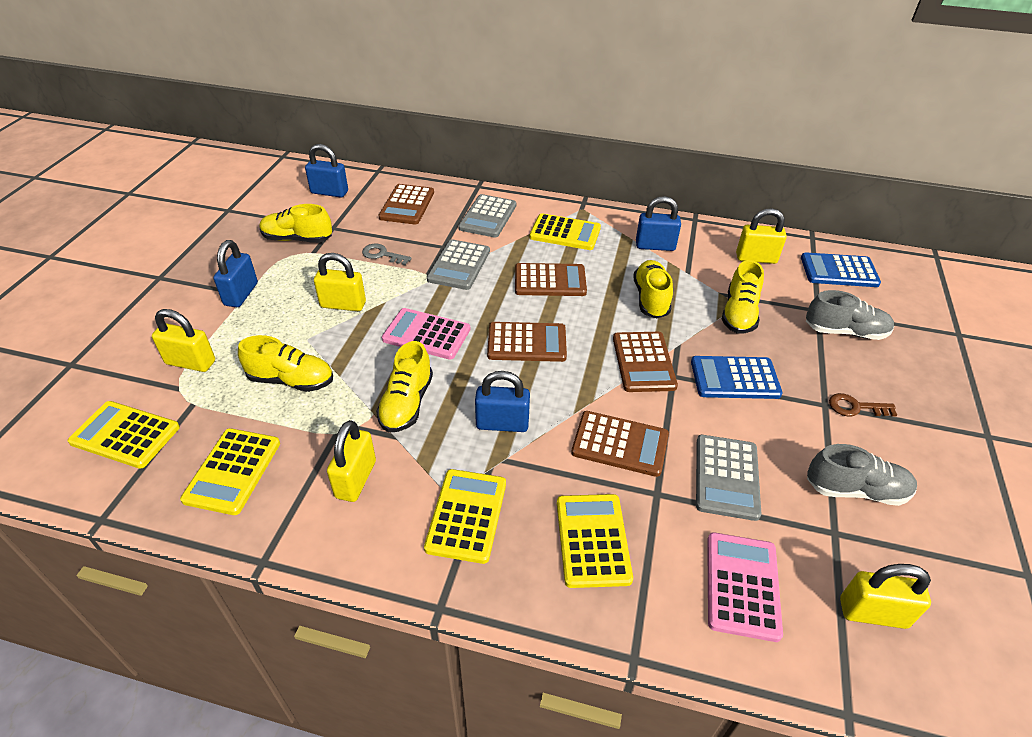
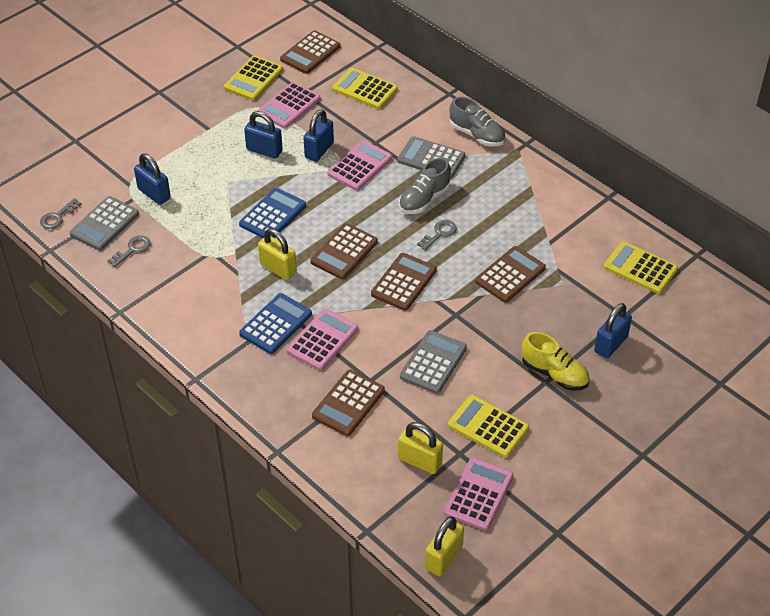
brown key: 1 -> 0
grey key: 1 -> 3
pink calculator: 2 -> 4
yellow calculator: 5 -> 4
yellow padlock: 5 -> 3
yellow shoe: 5 -> 1

